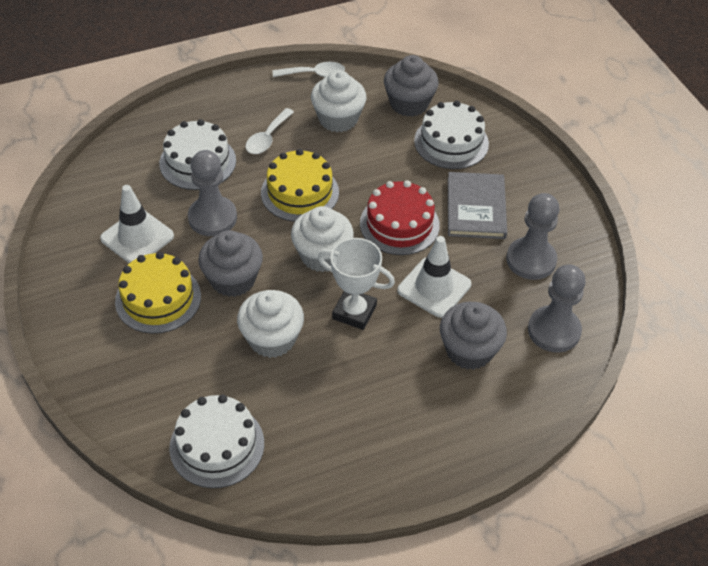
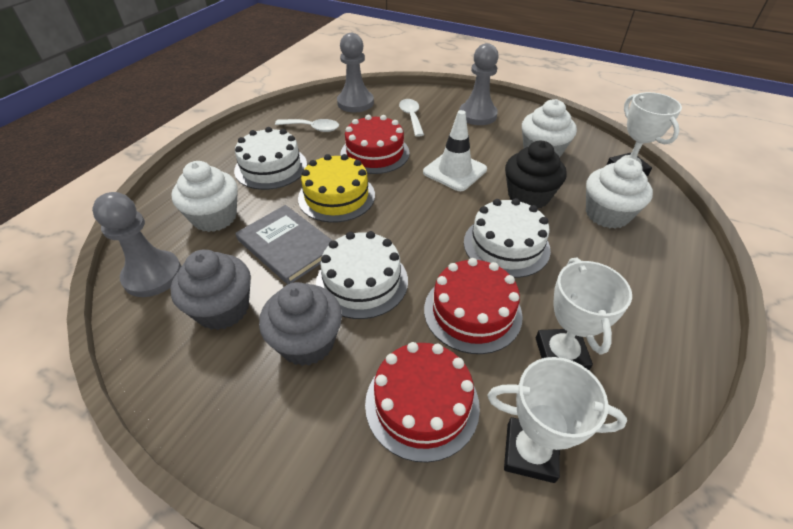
black cupcake: 0 -> 1
grey cupcake: 3 -> 2
red cake: 1 -> 3
white traffic cone: 2 -> 1
white trophy: 1 -> 3
yellow cake: 2 -> 1

